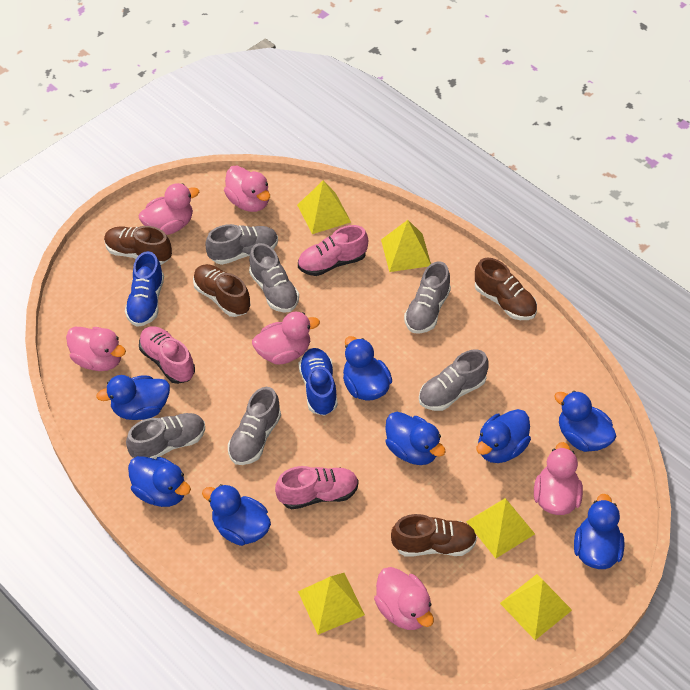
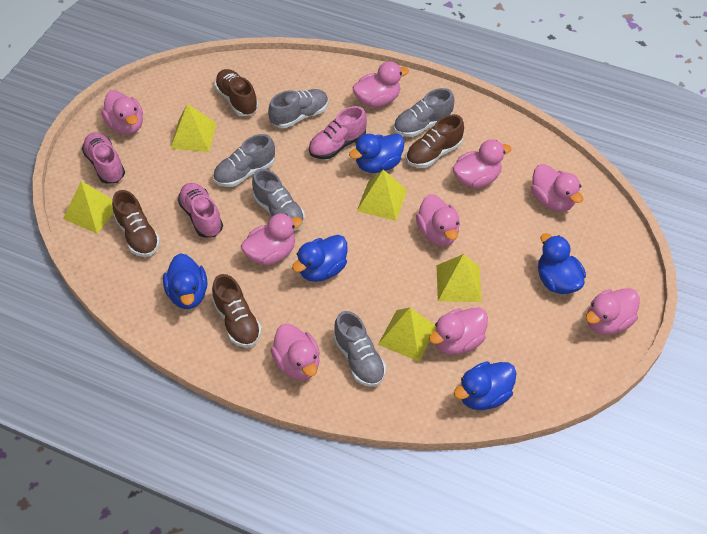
blue duck: 8 -> 5
blue shoe: 2 -> 0
grey shoe: 6 -> 5
pink duck: 6 -> 9

